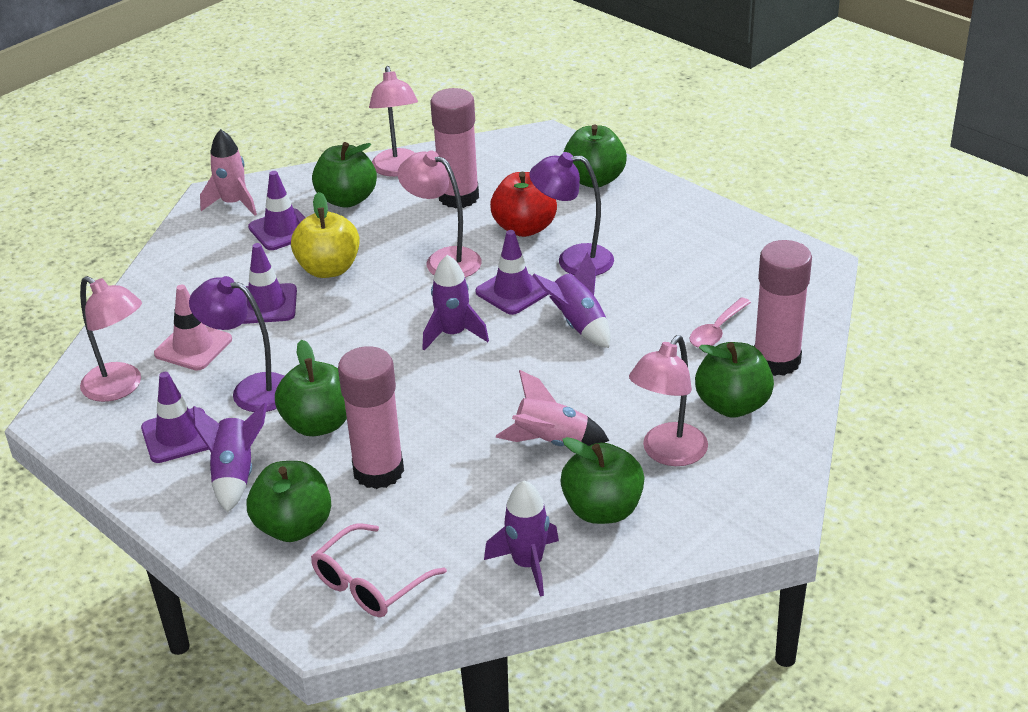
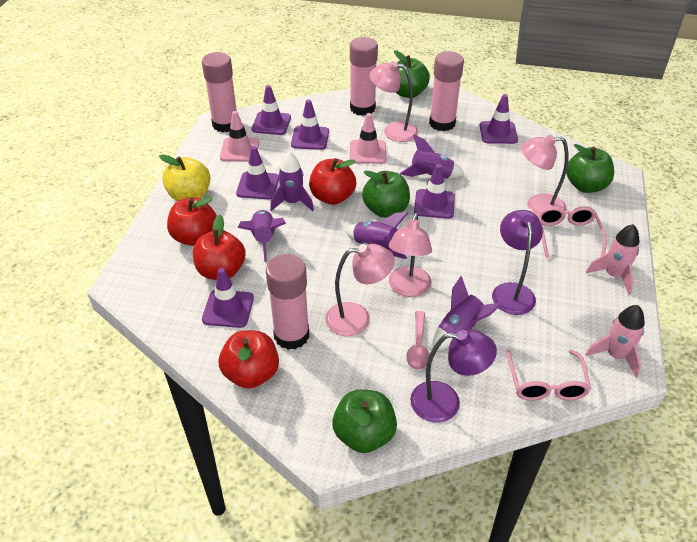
green apple: 6 -> 4
pink glasses: 1 -> 2
pink glue stick: 3 -> 4
pink traffic cone: 1 -> 2
purple rocket: 4 -> 5
purple traffic cone: 4 -> 6
red apple: 1 -> 4

